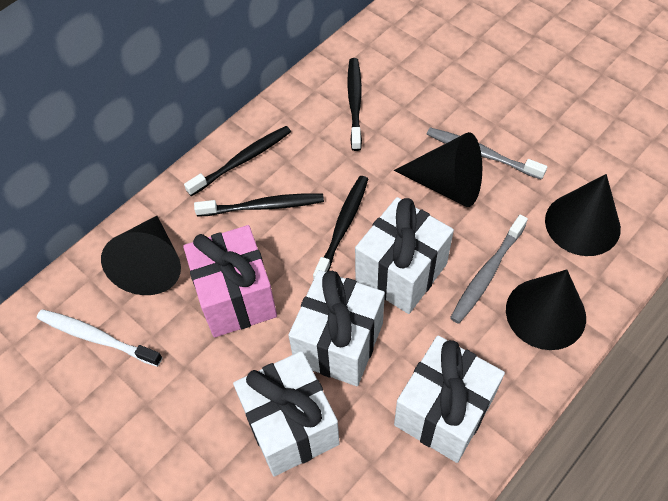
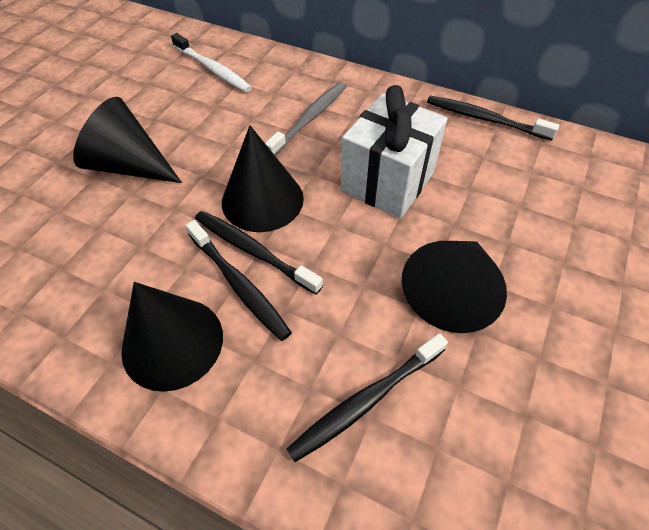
grey toothbrush: 2 -> 1
pink gift: 1 -> 0
white gift: 4 -> 1

